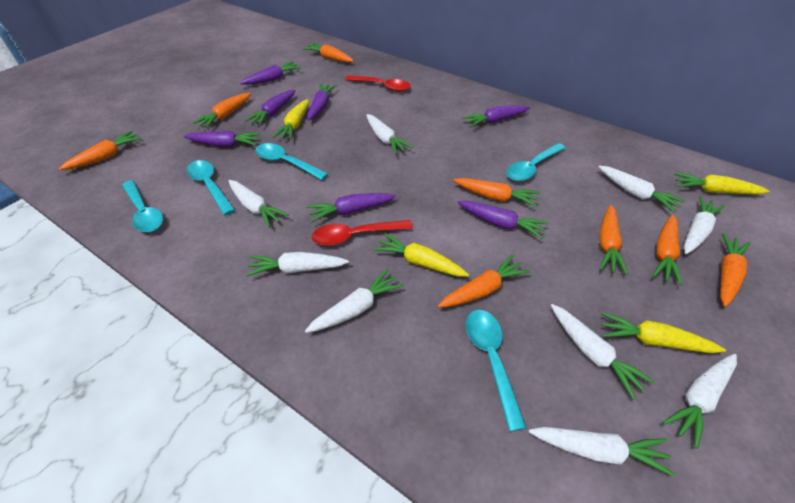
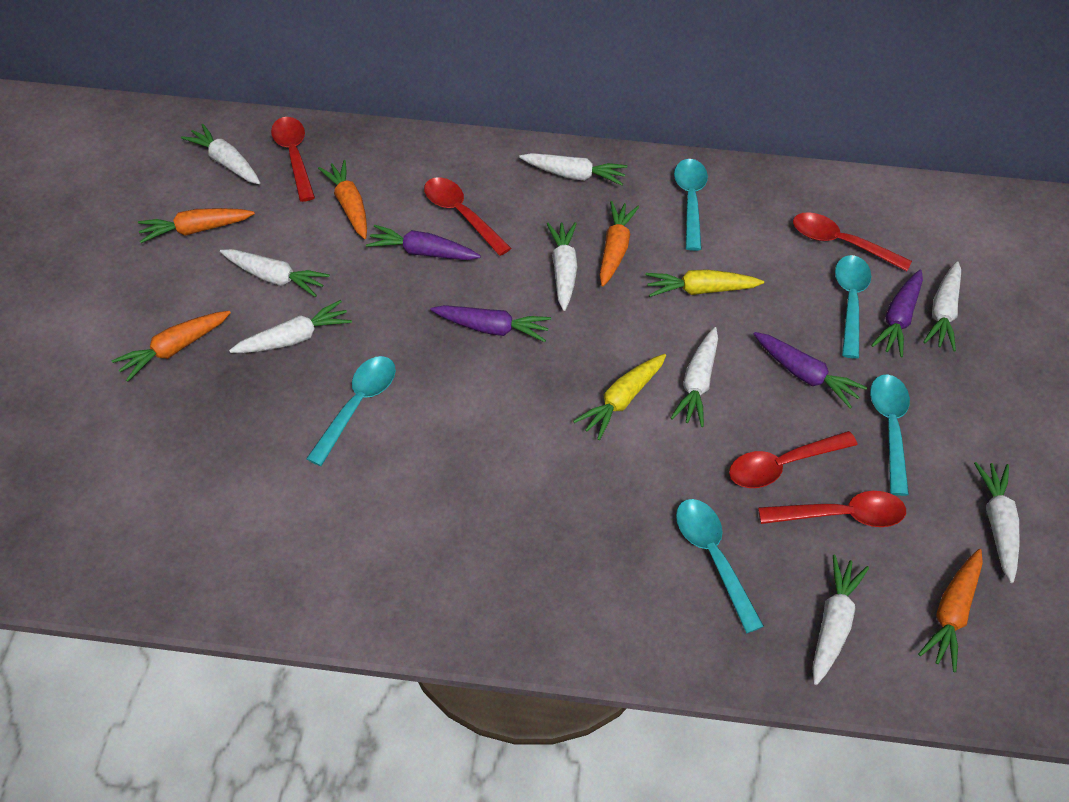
orange carrot: 8 -> 5
purple carrot: 7 -> 4
red spoon: 2 -> 5
yellow carrot: 4 -> 2

